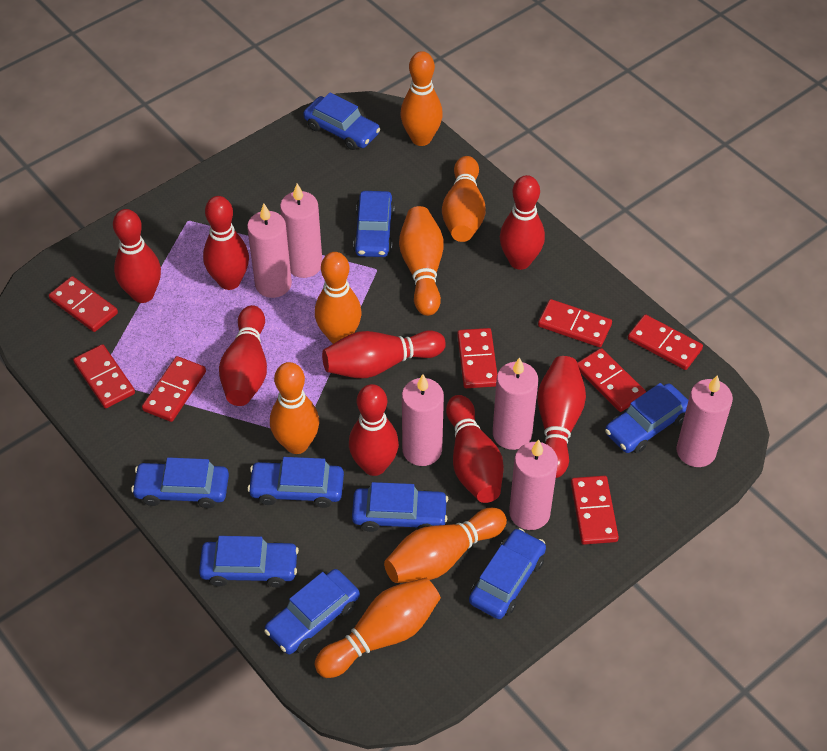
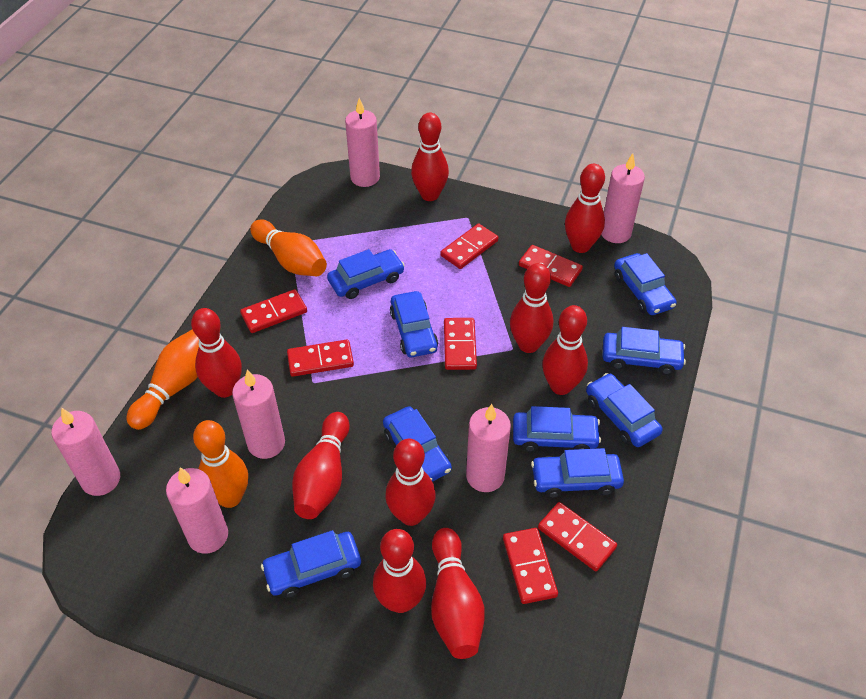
orange bowling pin: 7 -> 3
red bowling pin: 8 -> 9
red domino: 8 -> 7

